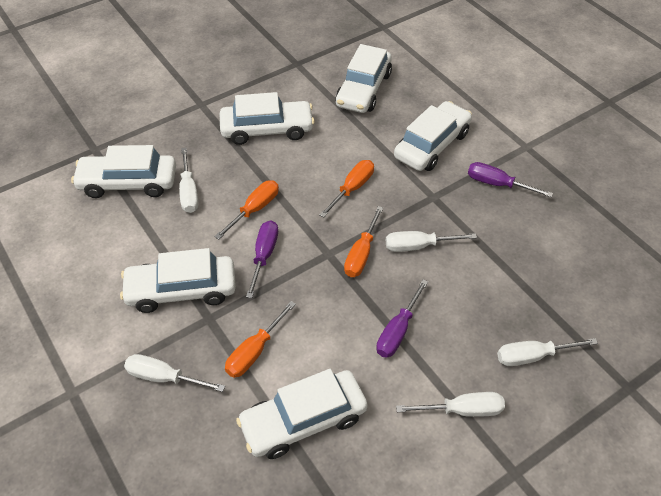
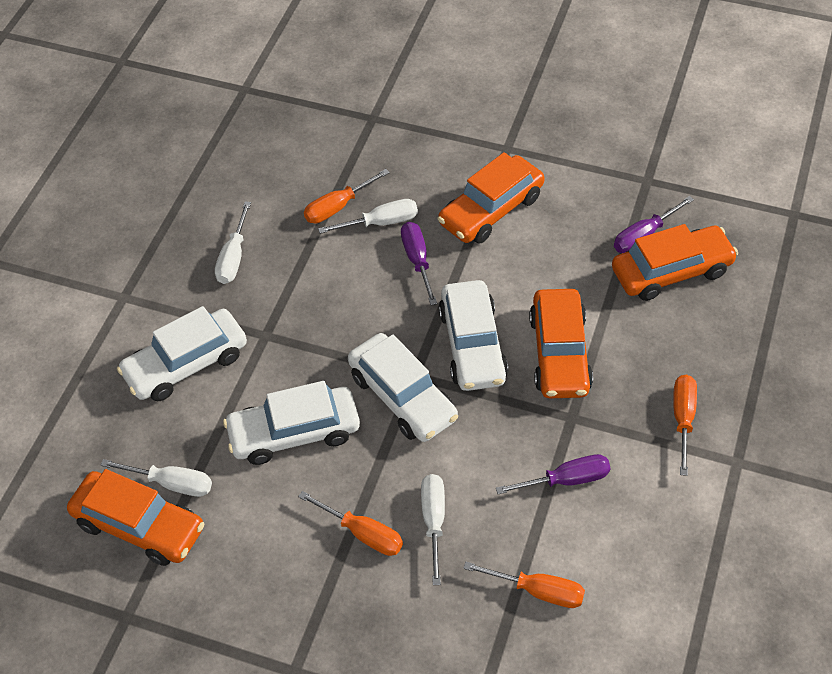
orange car: 0 -> 4
white car: 6 -> 4
white screwdriver: 5 -> 4

